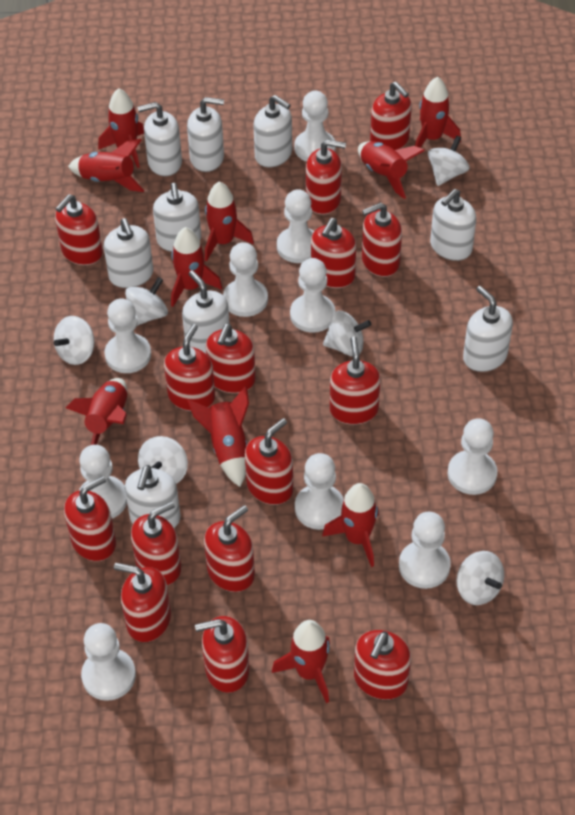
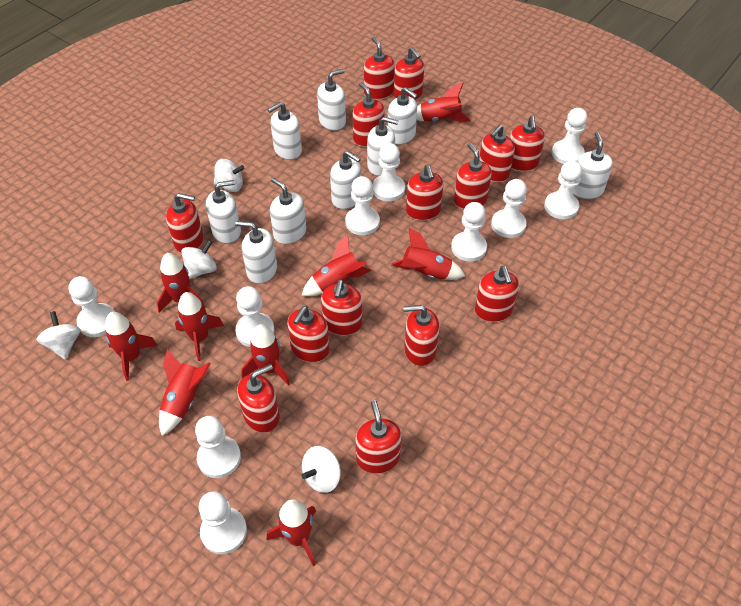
red rocket: 10 -> 9
red soap dispenser: 15 -> 14
white spinning top: 6 -> 4

